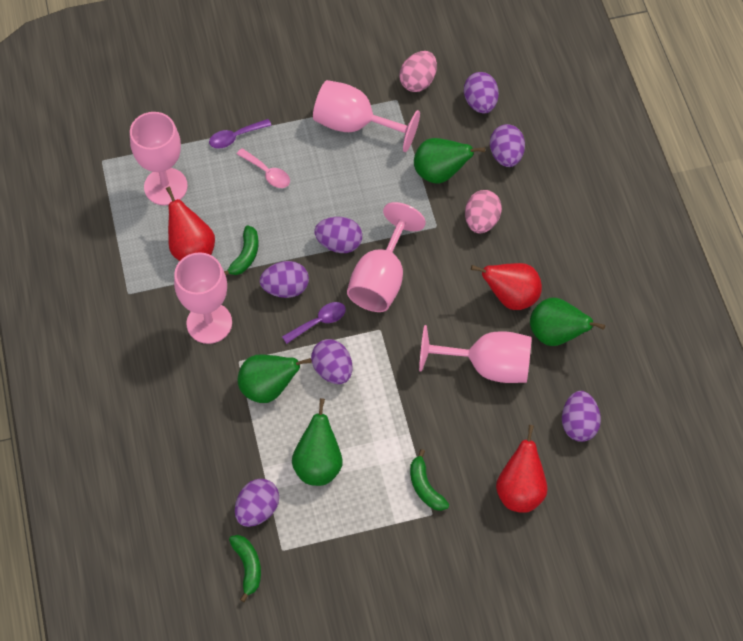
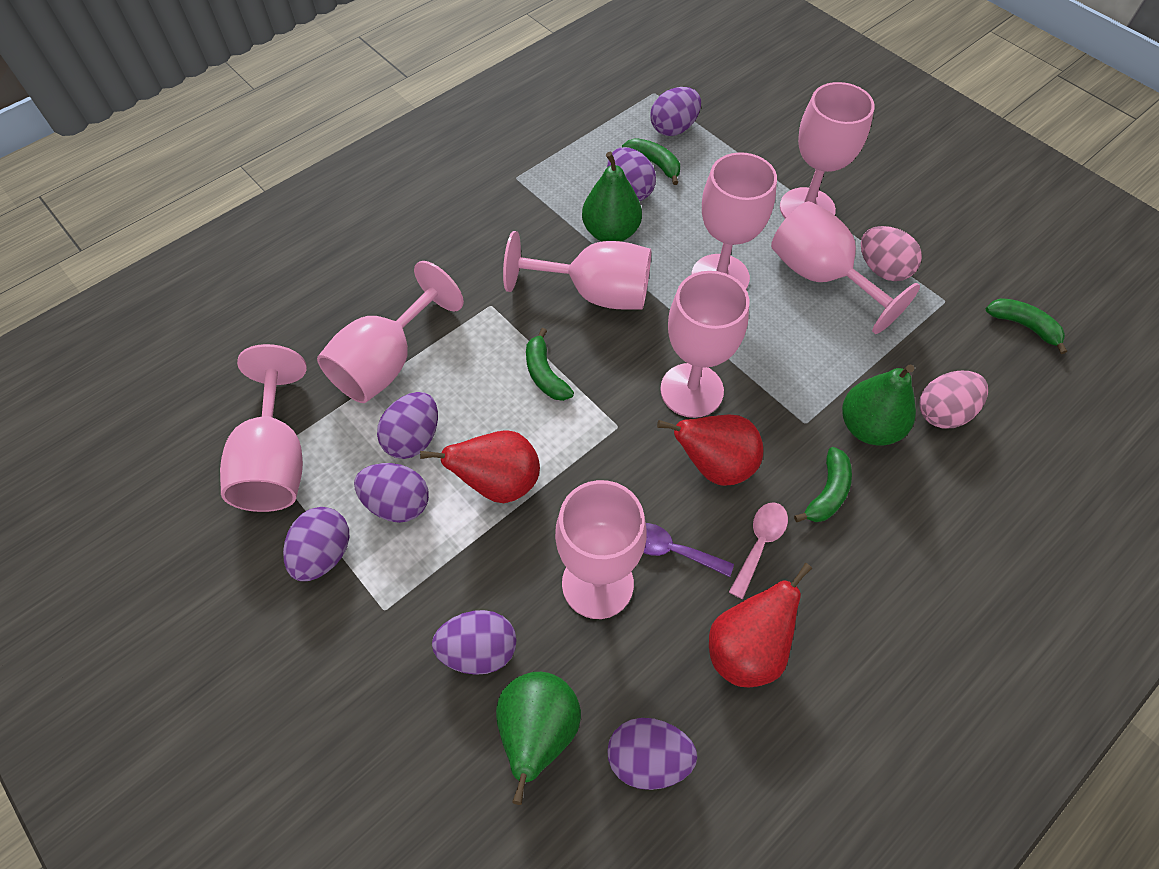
green banana: 3 -> 4
green pear: 4 -> 3
pink goblet: 5 -> 8
purple spoon: 2 -> 1

